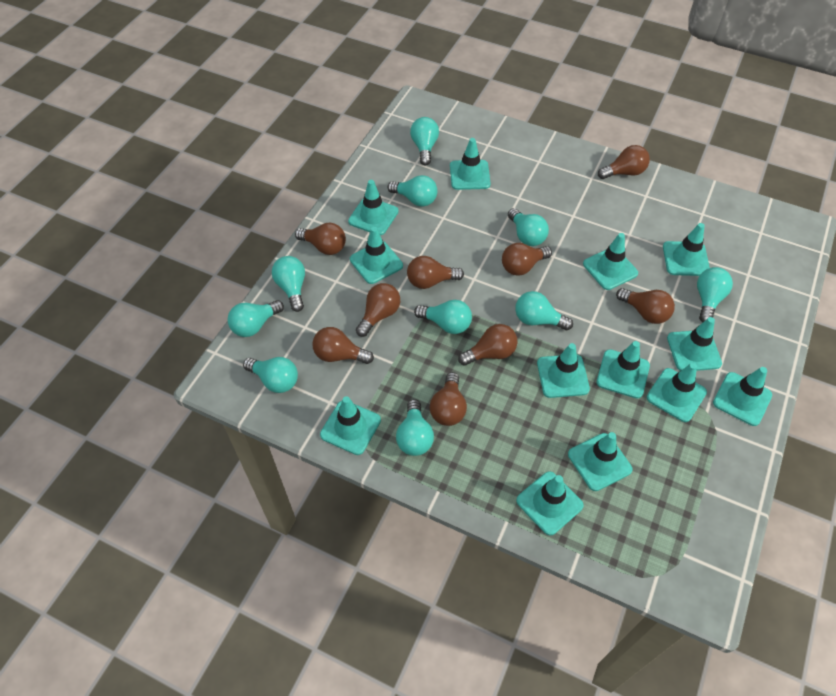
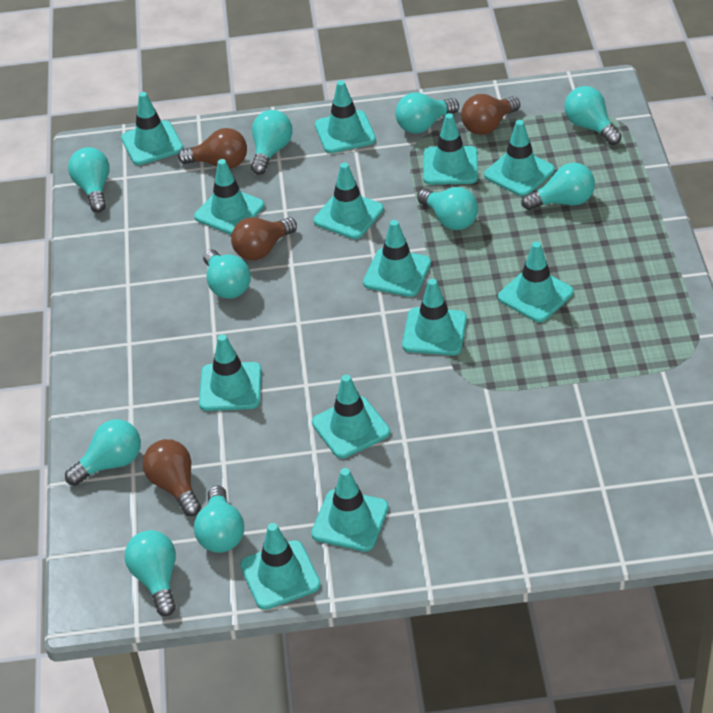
brown light bulb: 9 -> 4

